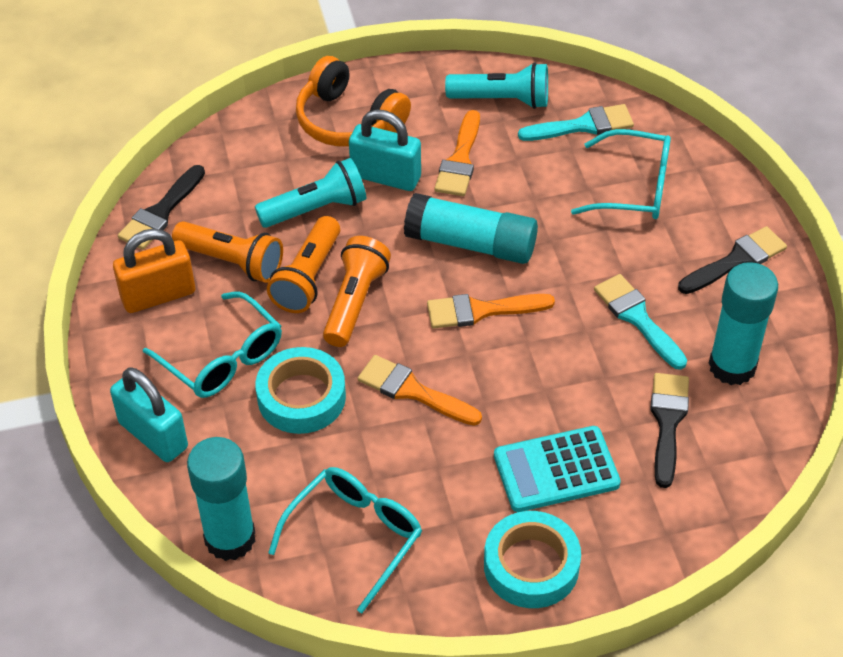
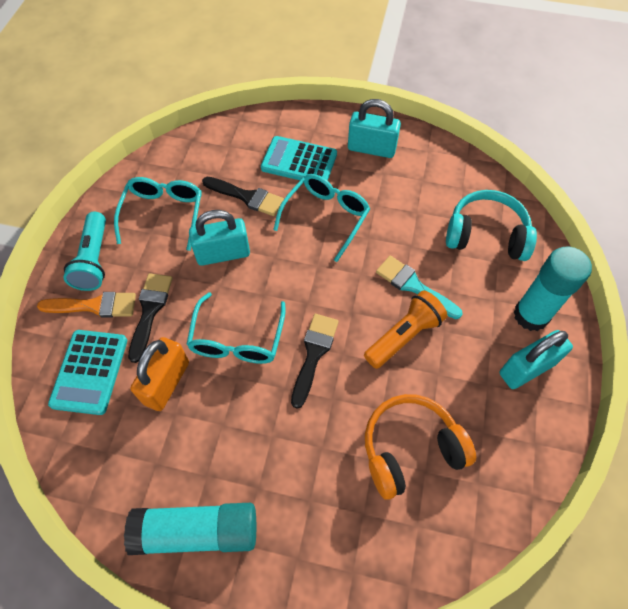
orange brush: 3 -> 1
orange flashlight: 3 -> 1
turquoise brush: 2 -> 1
turquoise calculator: 1 -> 2
turquoise flashlight: 2 -> 1
turquoise glue stick: 3 -> 2
turquoise headphones: 0 -> 1
turquoise padlock: 2 -> 3
turquoise tape: 2 -> 0

